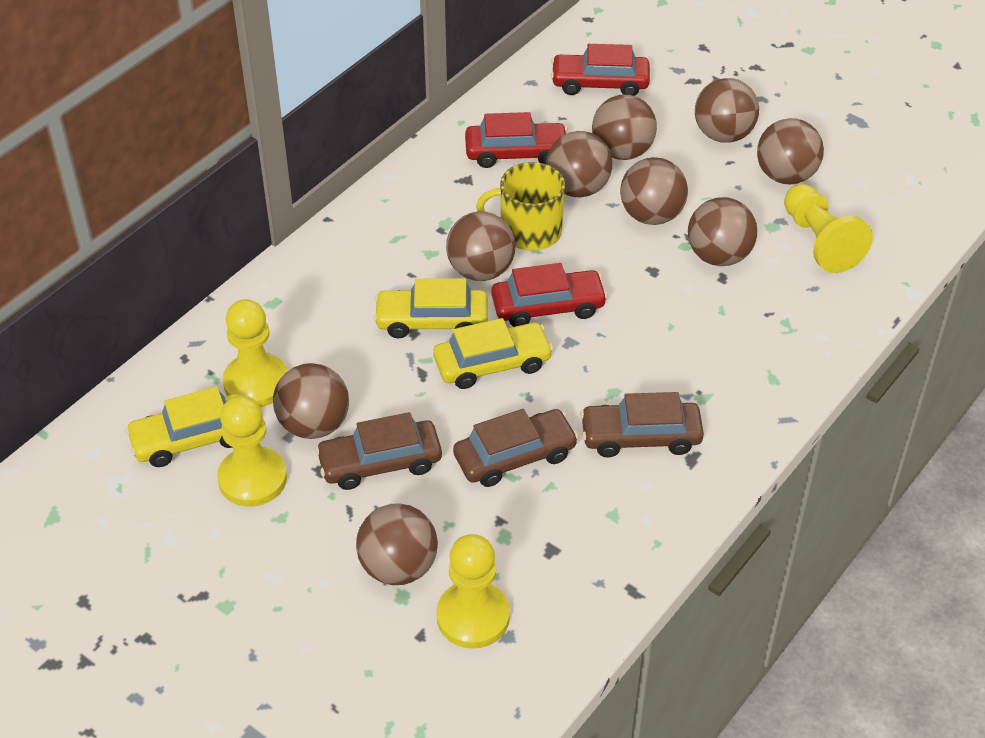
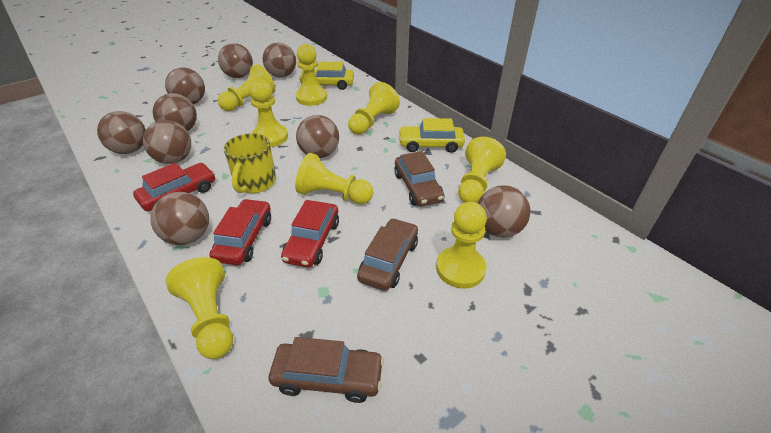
yellow car: 3 -> 2
yellow pawn: 4 -> 8

